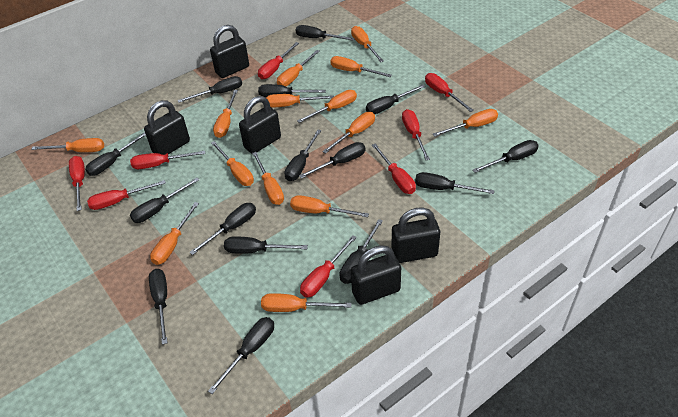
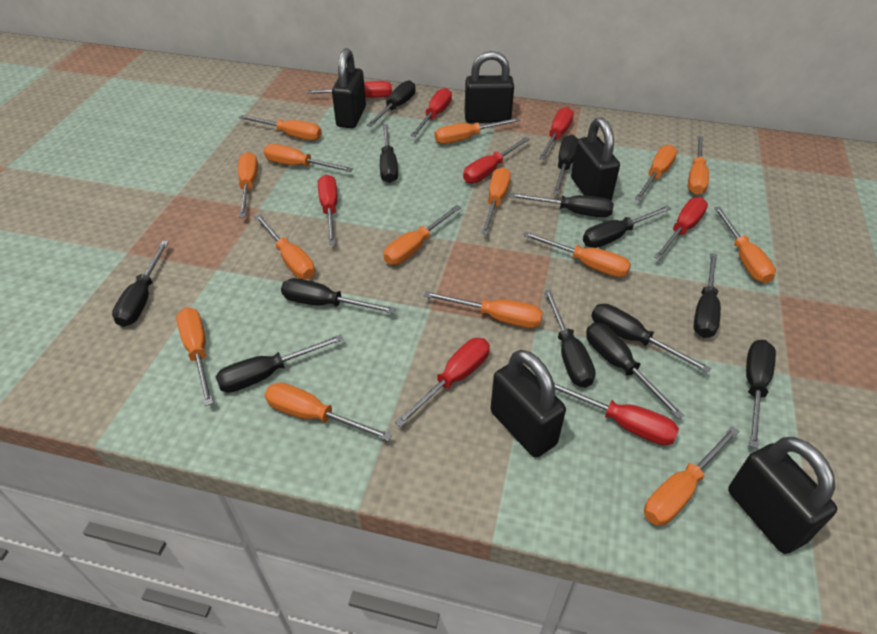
black screwdriver: 15 -> 13
orange screwdriver: 14 -> 15

